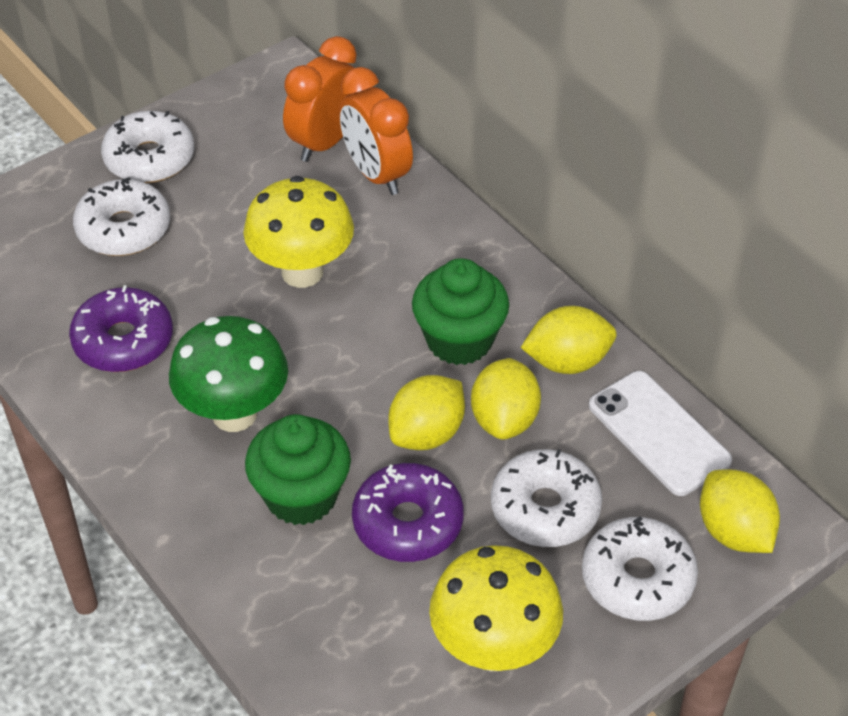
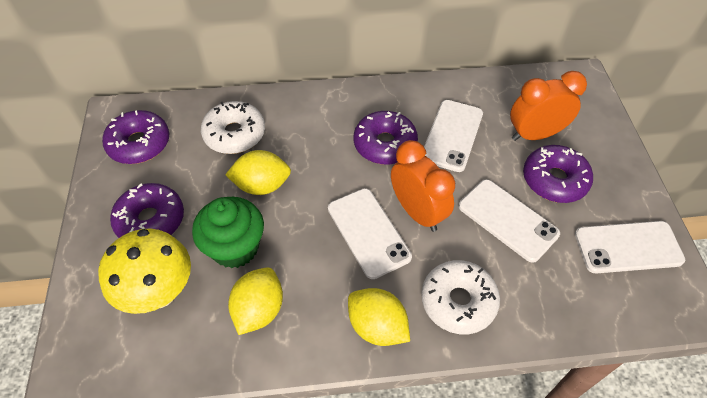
green cupcake: 2 -> 1
green mushroom: 1 -> 0
purple donut: 2 -> 4
white donut: 4 -> 2
white phone: 1 -> 4
yellow lemon: 4 -> 3
yellow mushroom: 2 -> 1

